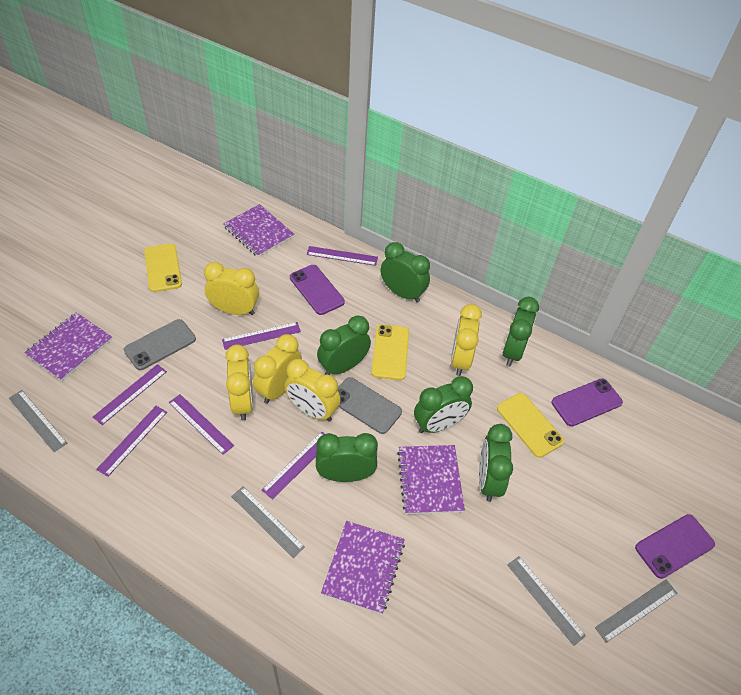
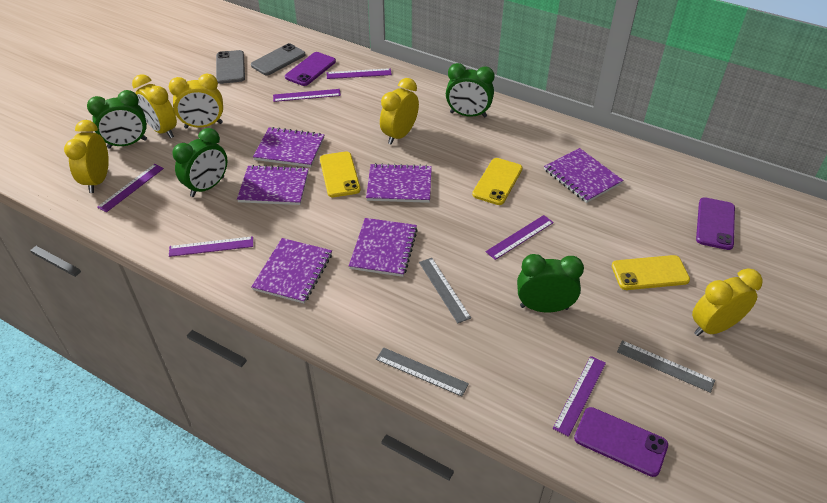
green clock: 6 -> 4
grey ruler: 4 -> 3
purple notebook: 4 -> 6

